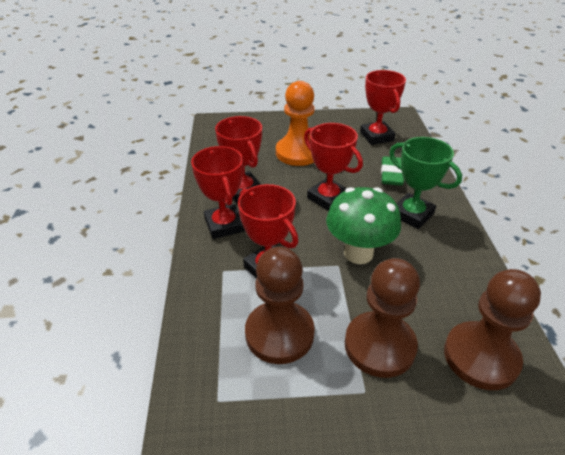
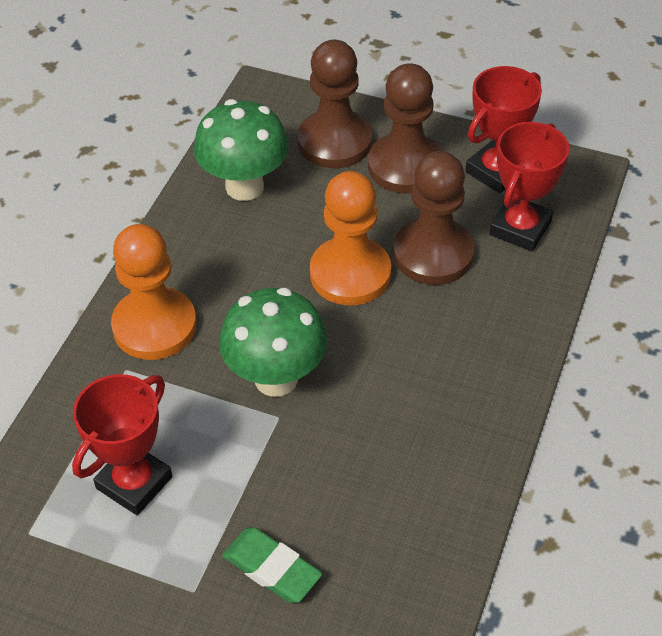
green mushroom: 1 -> 2
green trophy: 1 -> 0
orange pawn: 1 -> 2
red trophy: 5 -> 3

